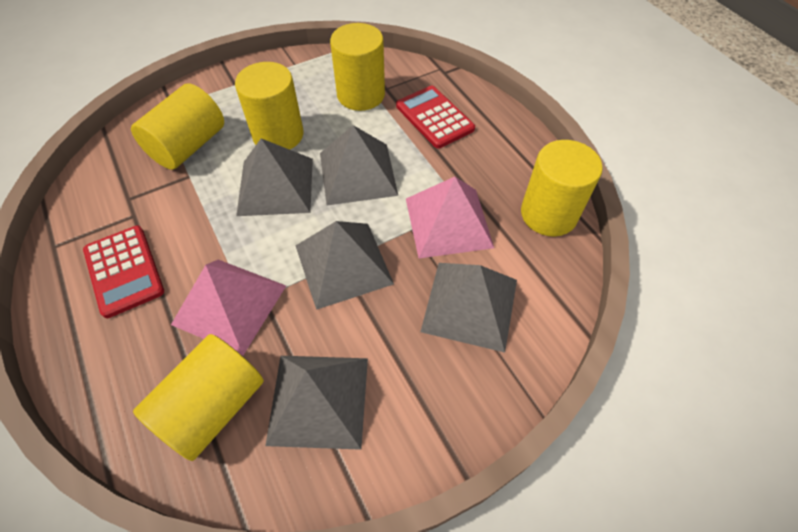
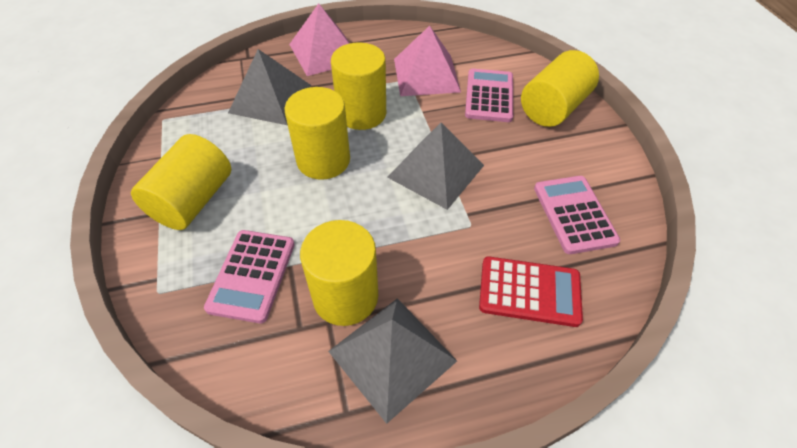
grey pyramid: 5 -> 3
pink calculator: 0 -> 3
red calculator: 2 -> 1

